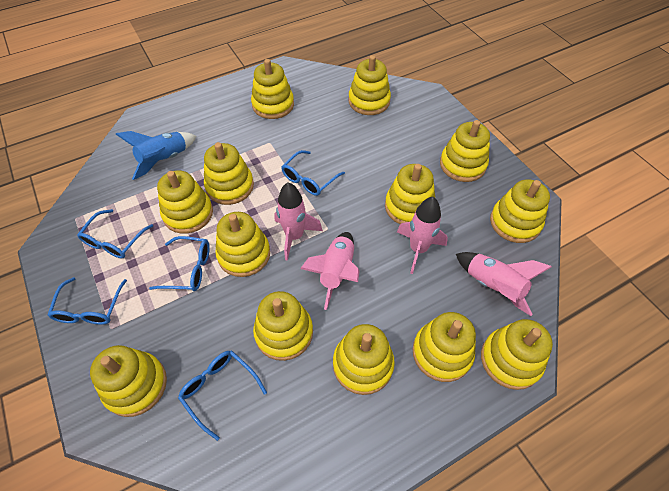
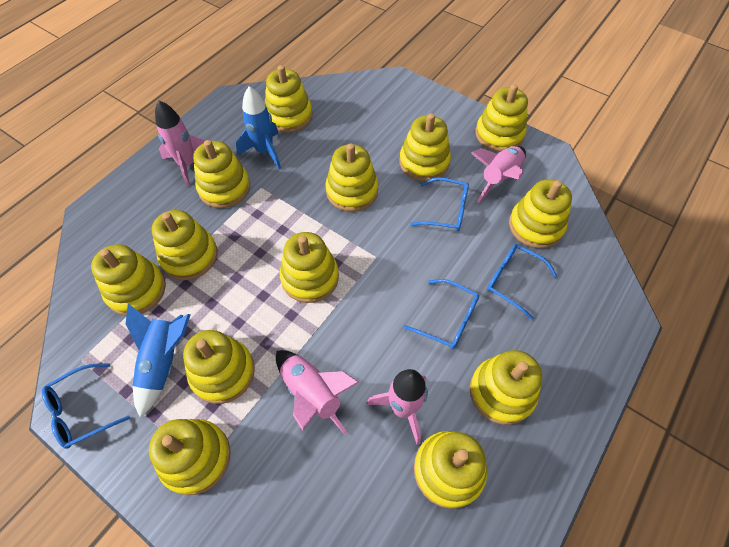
blue glasses: 5 -> 4
blue rocket: 1 -> 2

